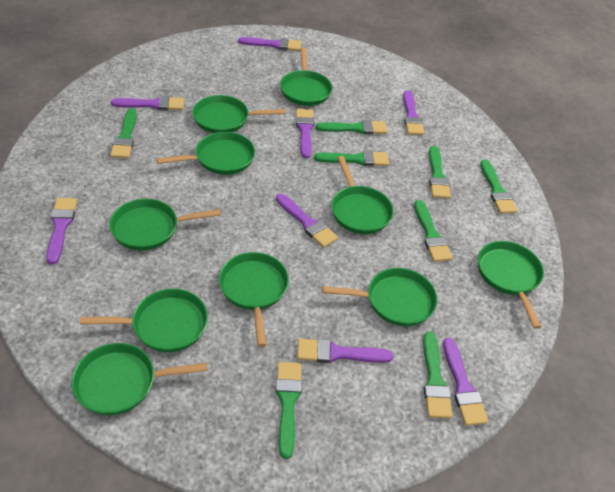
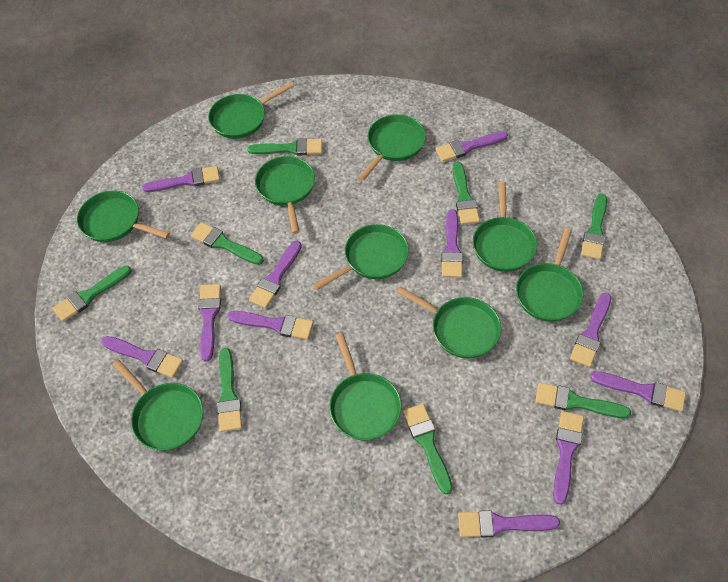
purple brush: 8 -> 11

